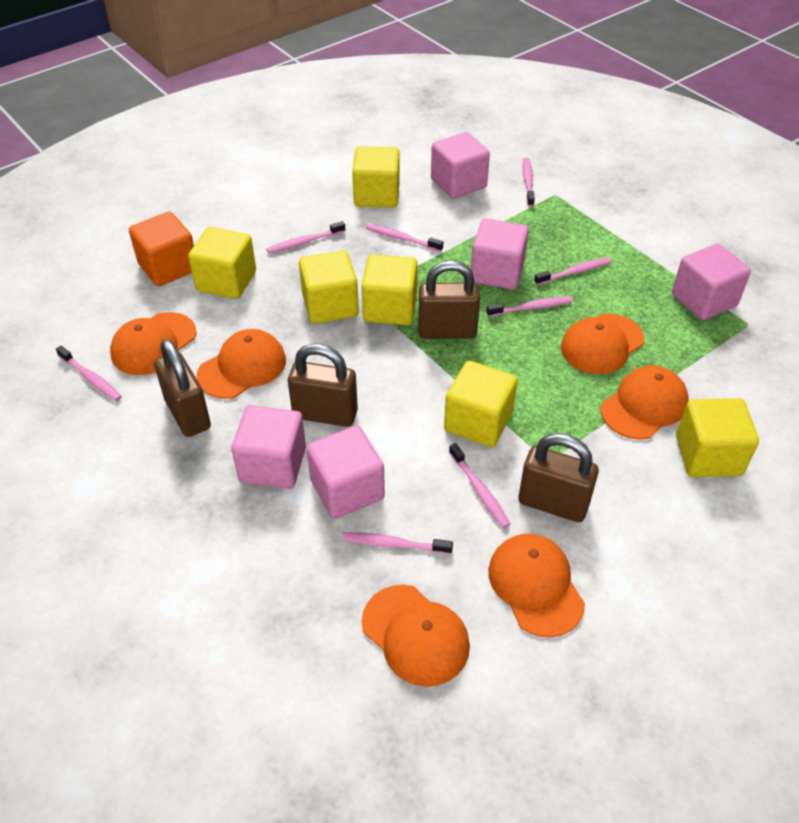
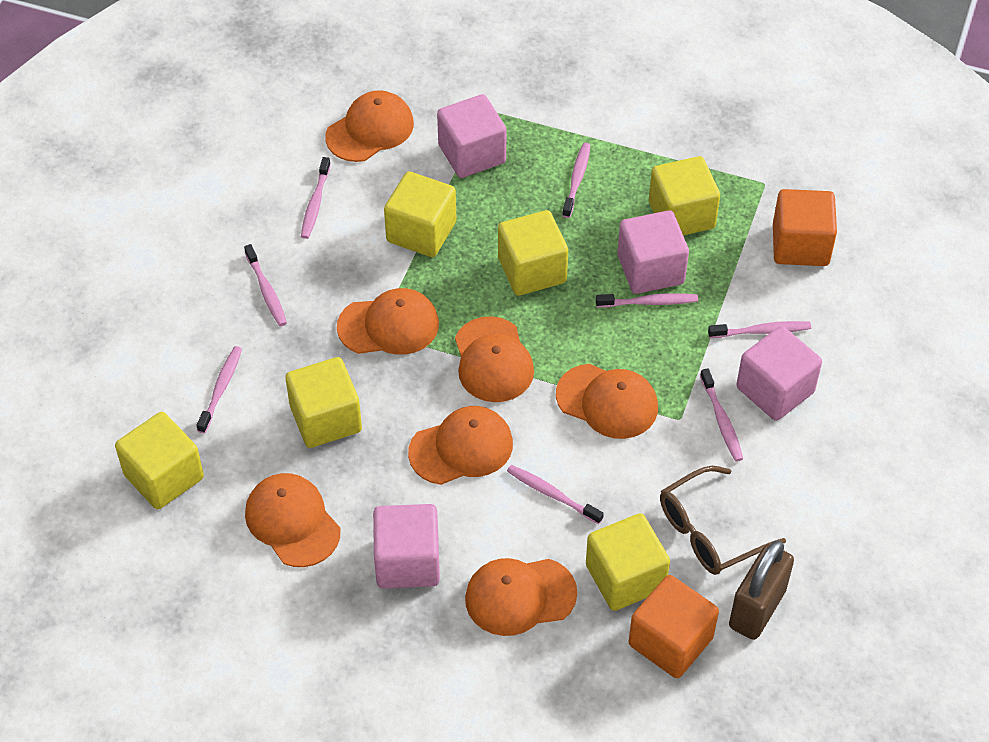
brown glasses: 0 -> 1
brown padlock: 4 -> 1
orange cap: 6 -> 7
orange cube: 1 -> 2
pink cube: 5 -> 4

